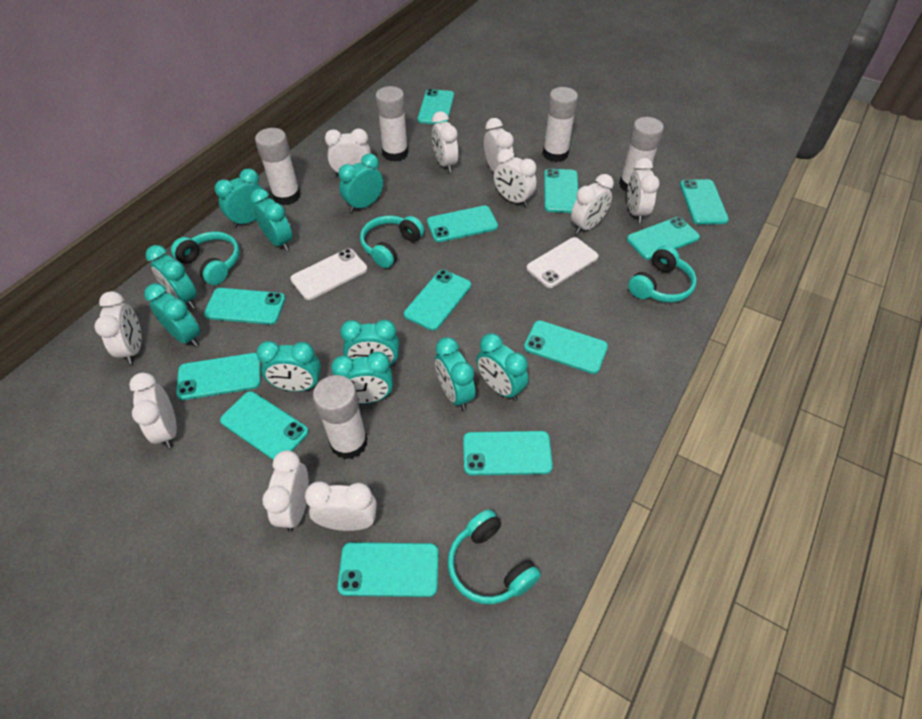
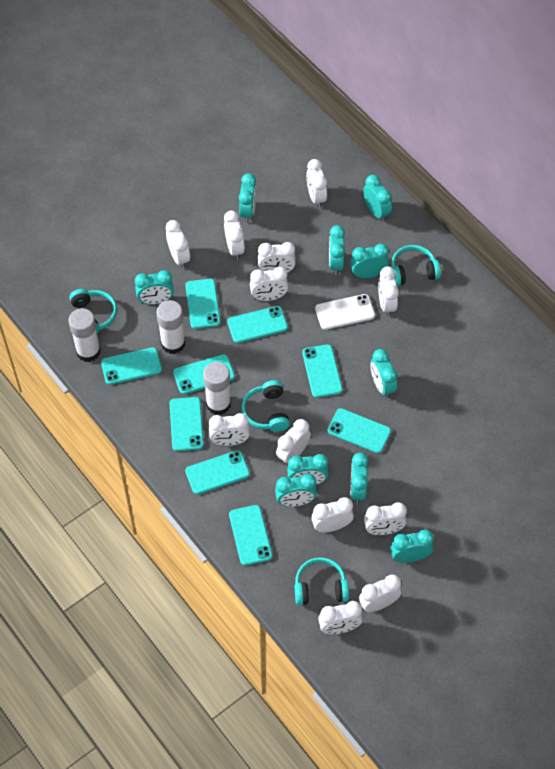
turquoise phone: 12 -> 9
white clock: 10 -> 12
white glue stick: 5 -> 3
white phone: 2 -> 1

